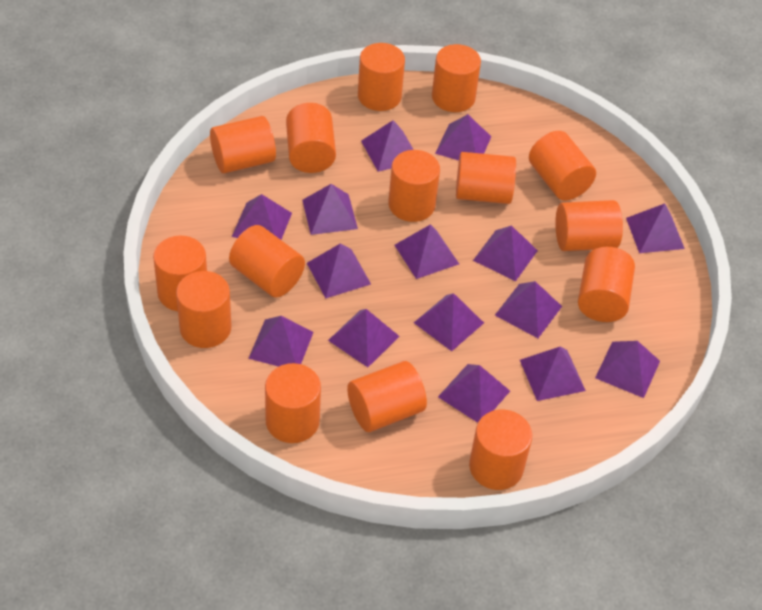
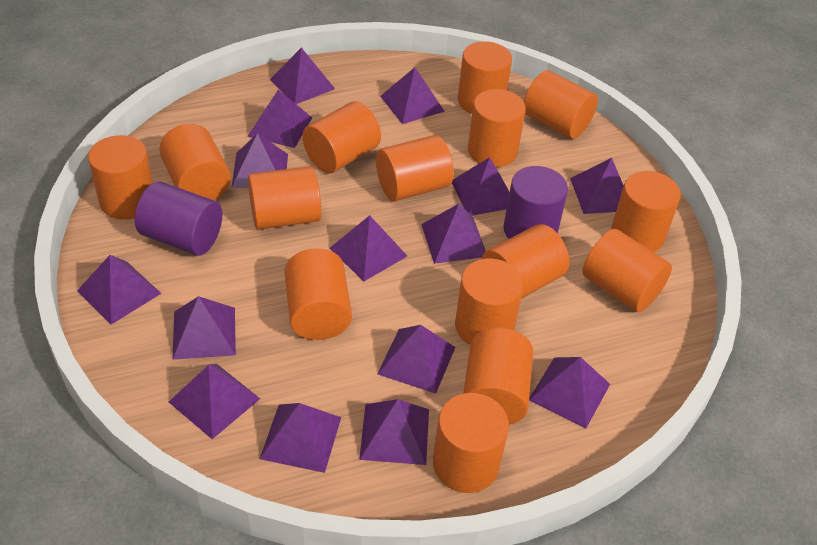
purple cylinder: 0 -> 2

